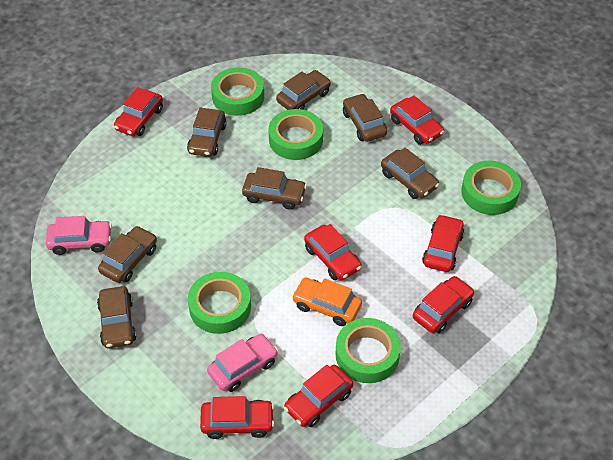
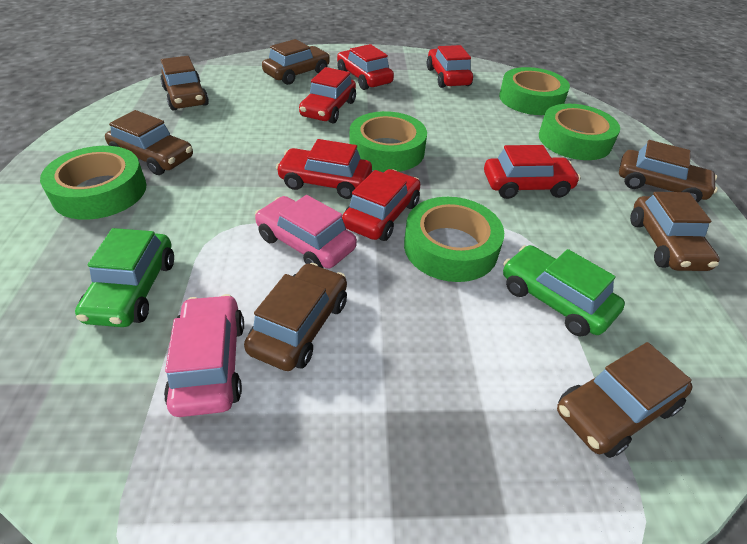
green car: 0 -> 2
orange car: 1 -> 0
red car: 7 -> 6

